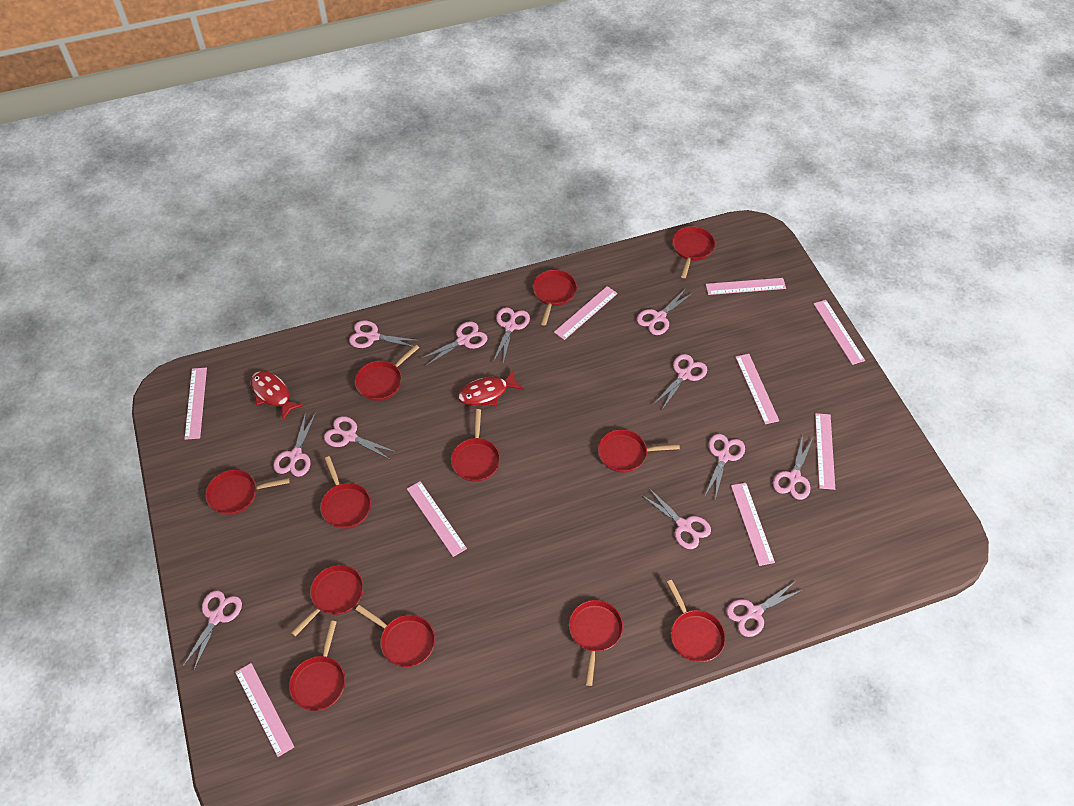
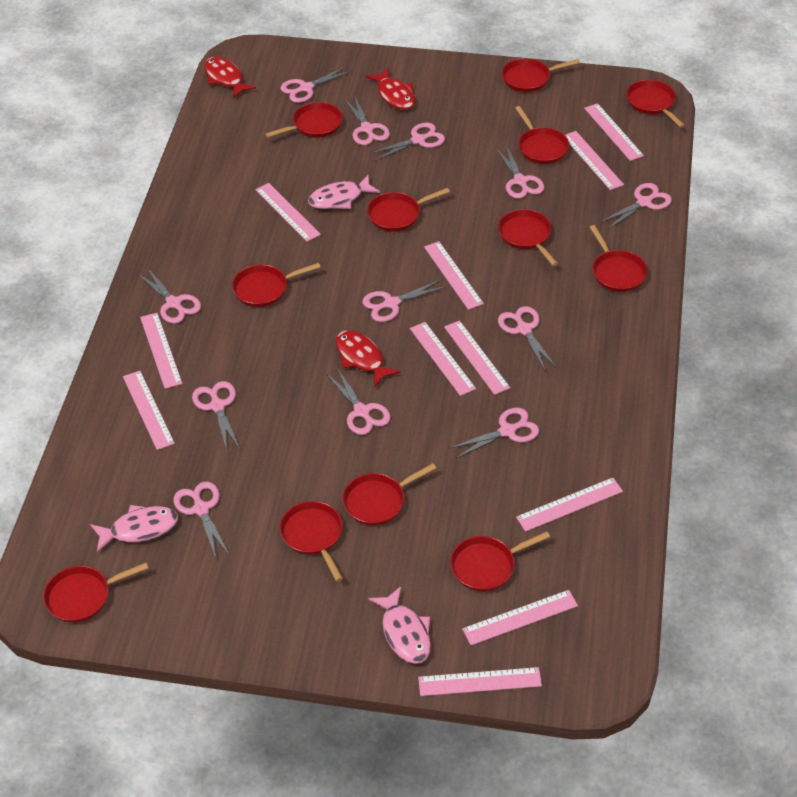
pink fish: 0 -> 3
pink ruler: 9 -> 11
red fish: 2 -> 3

